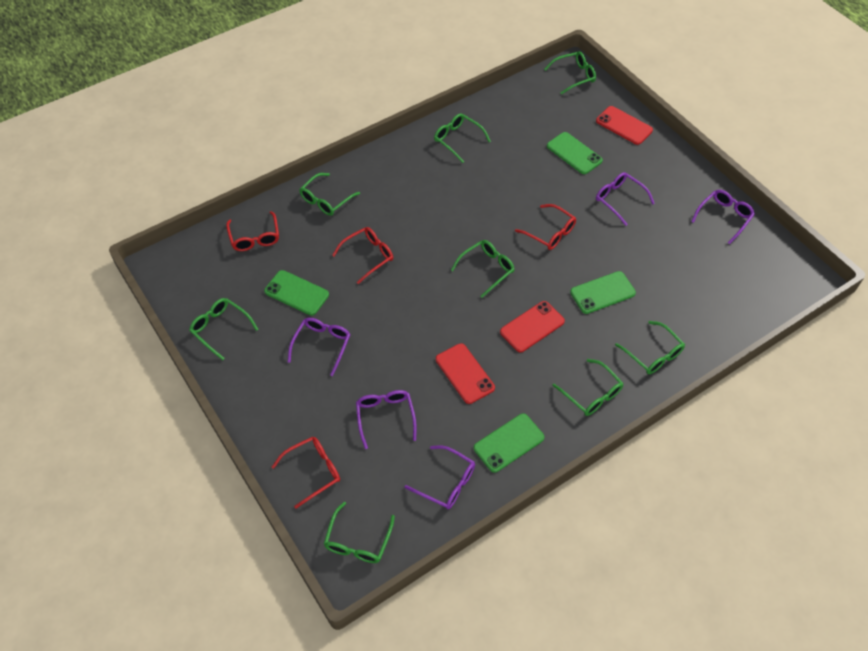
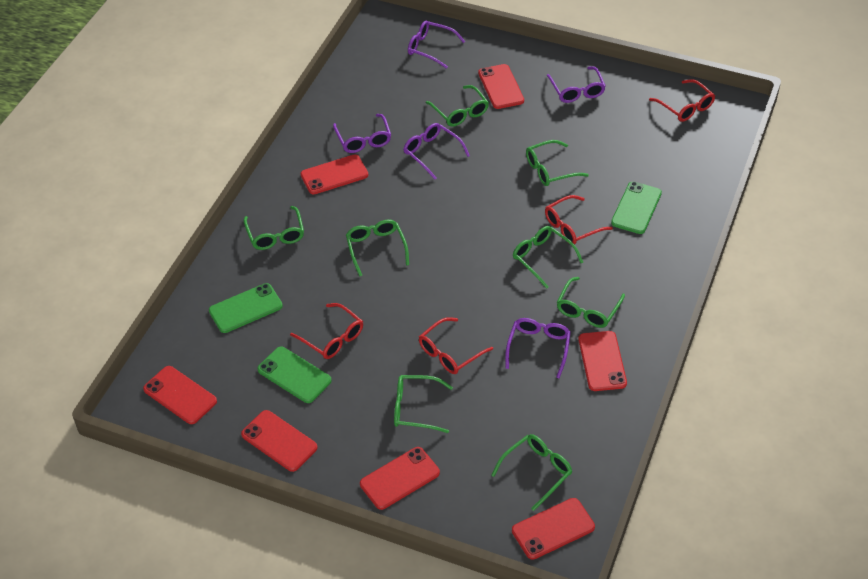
green phone: 4 -> 3
red phone: 3 -> 7

